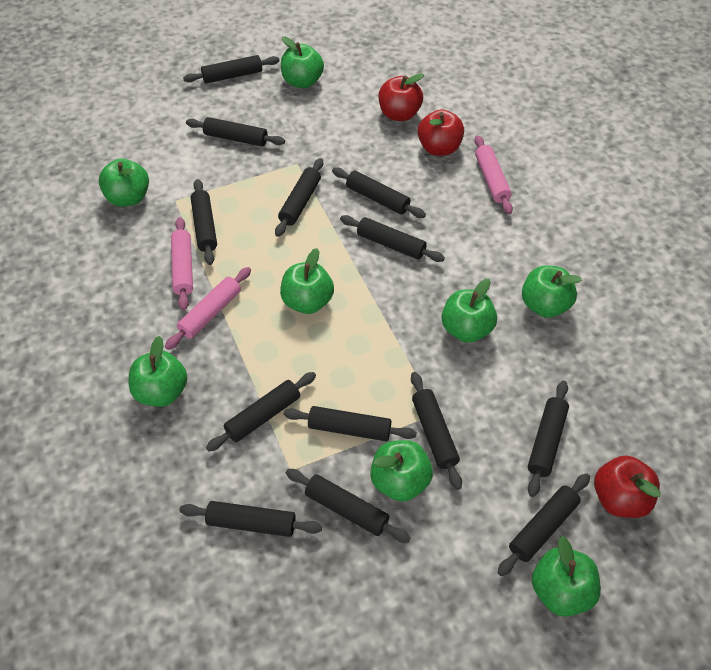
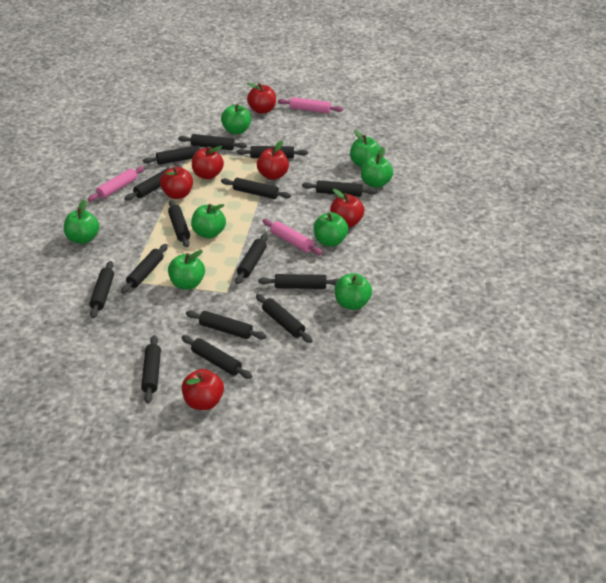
black rolling pin: 13 -> 15
red apple: 3 -> 6

